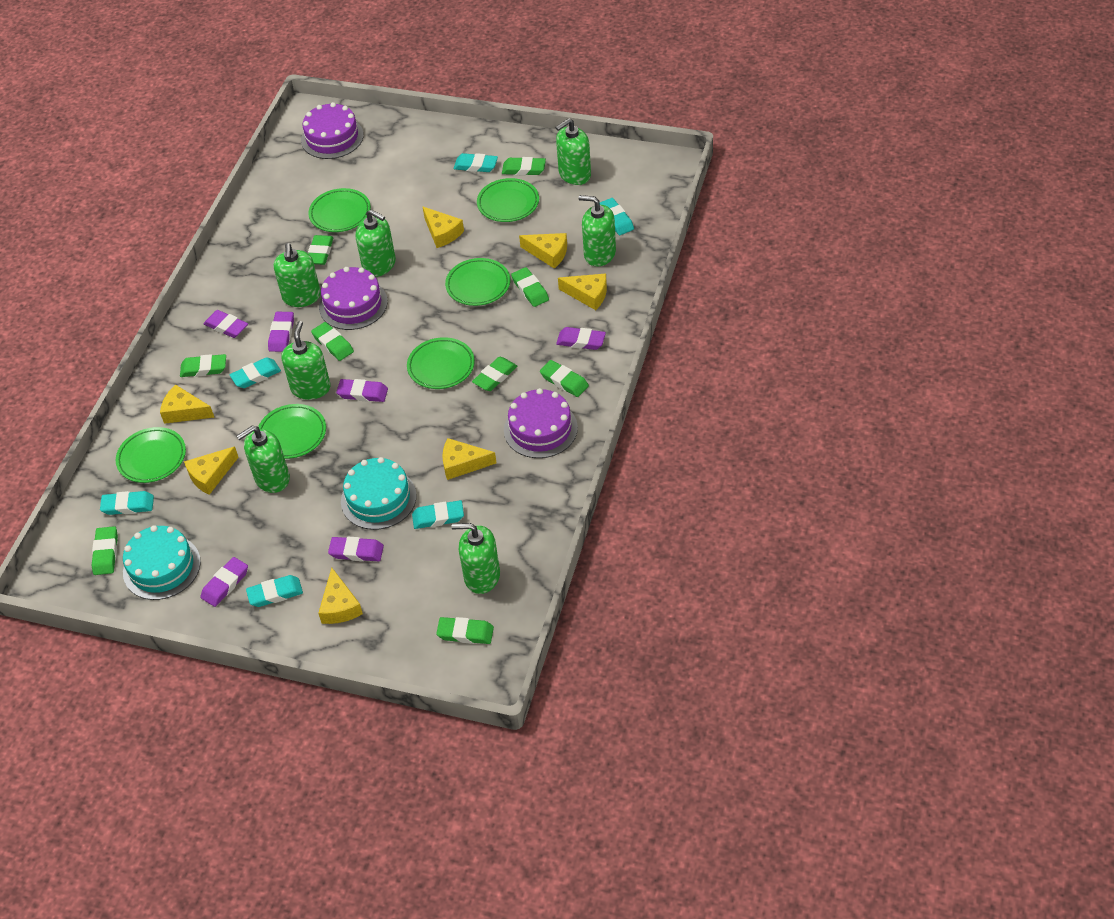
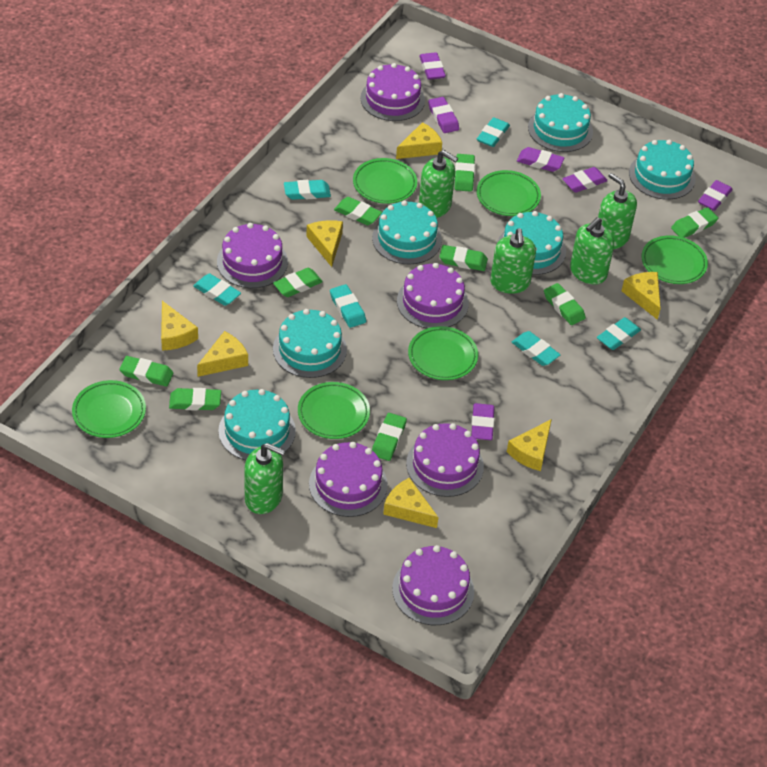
green soap dispenser: 7 -> 5
purple cake: 3 -> 6
turquoise cake: 2 -> 6

